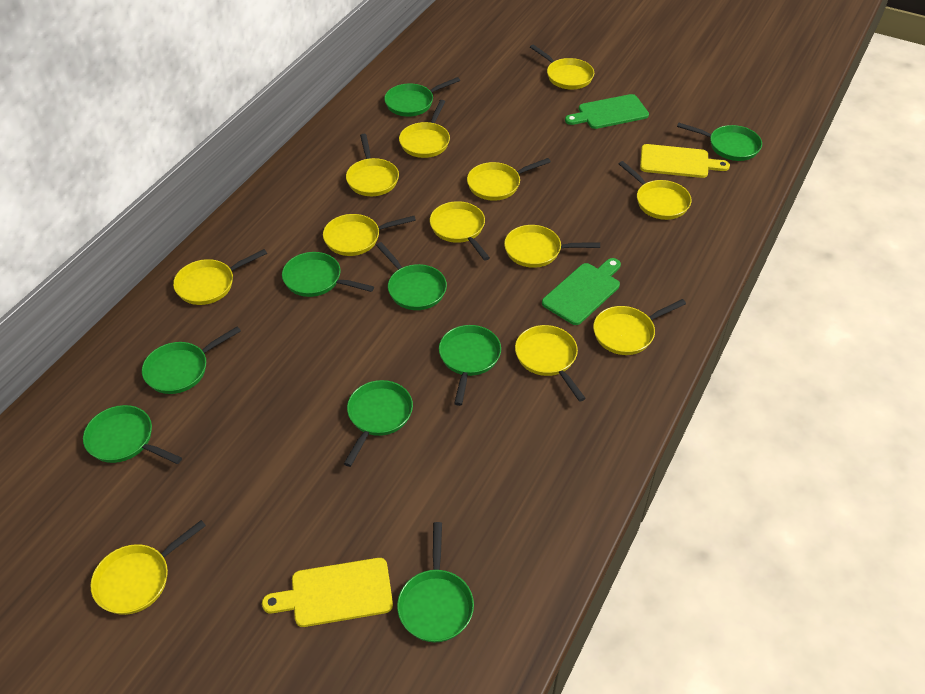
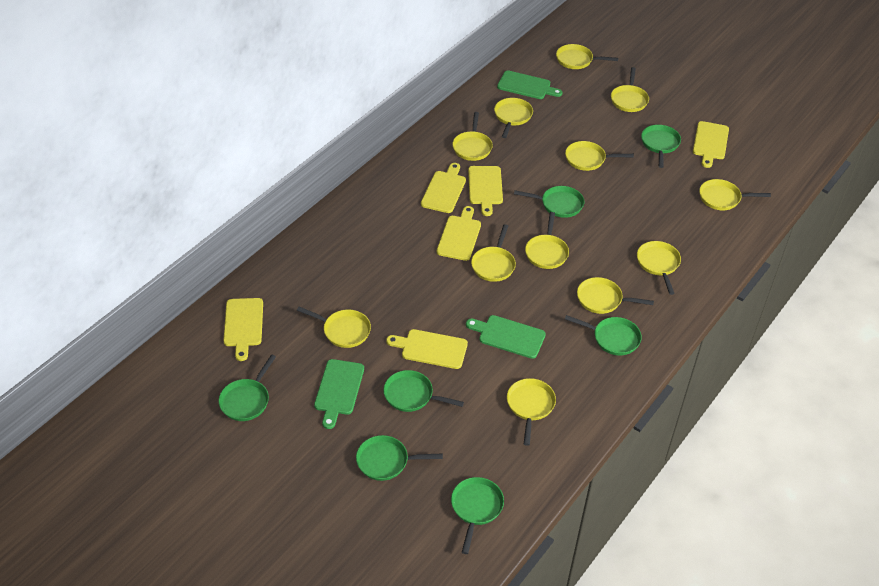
green cutting board: 2 -> 3
green pan: 9 -> 7
yellow cutting board: 2 -> 6

